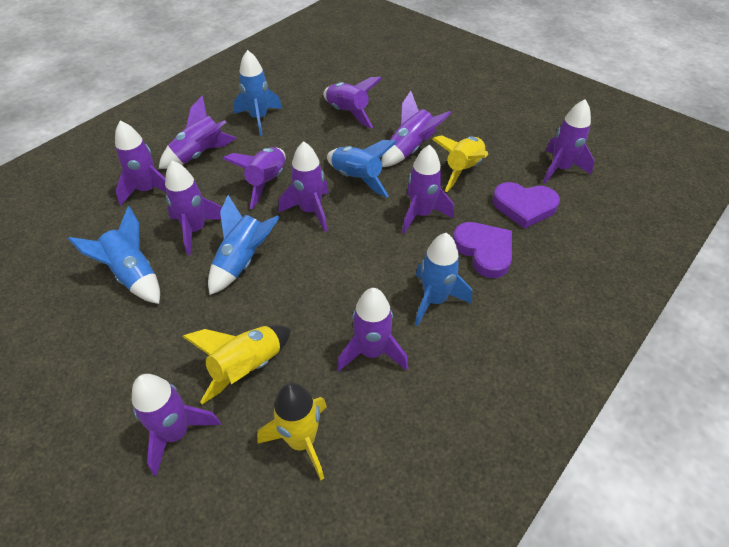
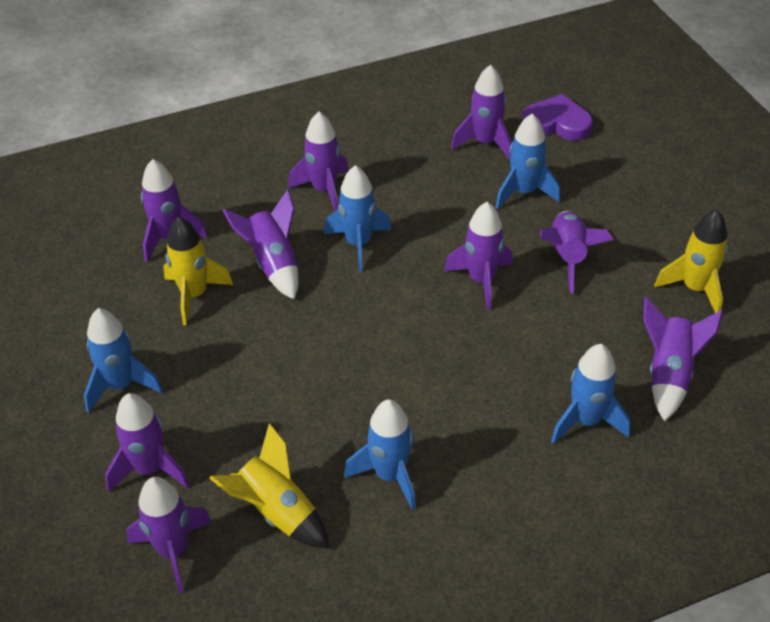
purple heart: 2 -> 1
purple rocket: 11 -> 9

